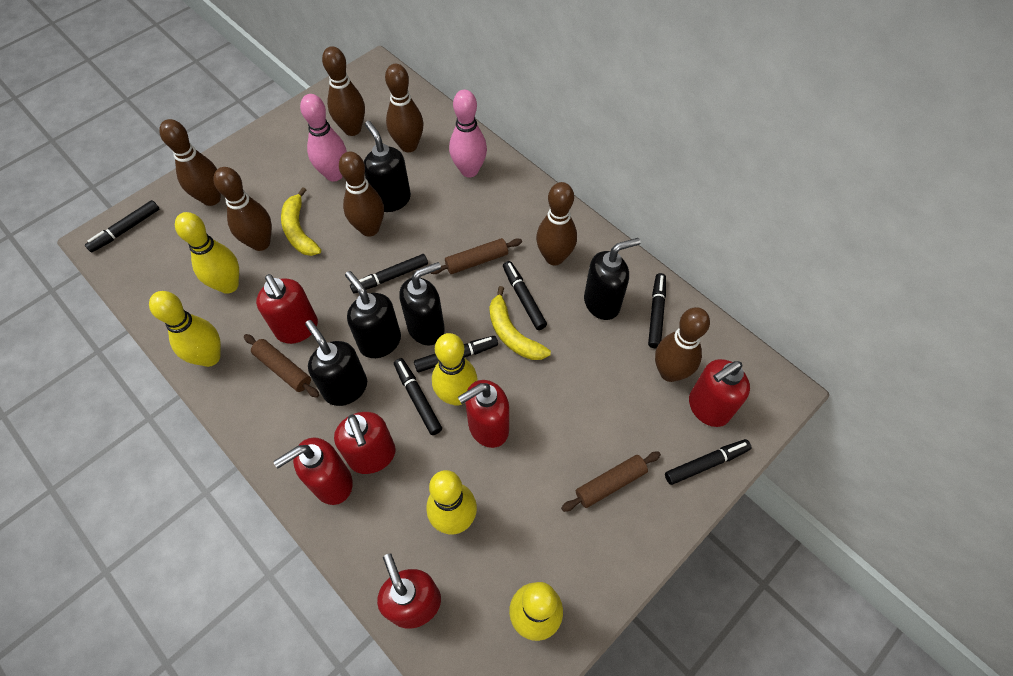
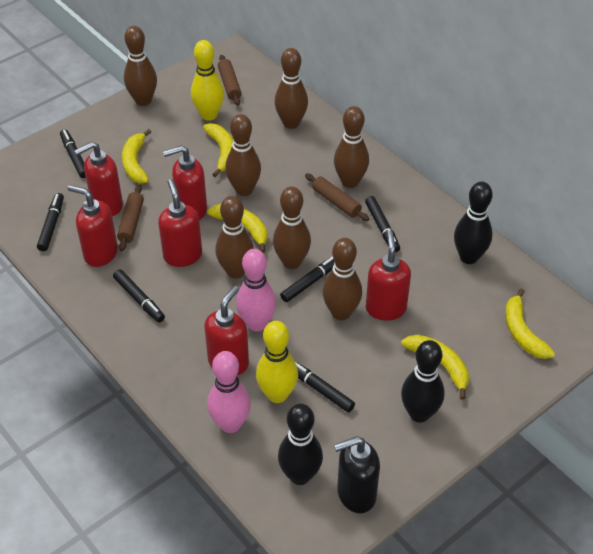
black bowling pin: 0 -> 3
black marker: 7 -> 6
black soap dispenser: 5 -> 1
yellow banana: 2 -> 5
yellow bowling pin: 5 -> 2

